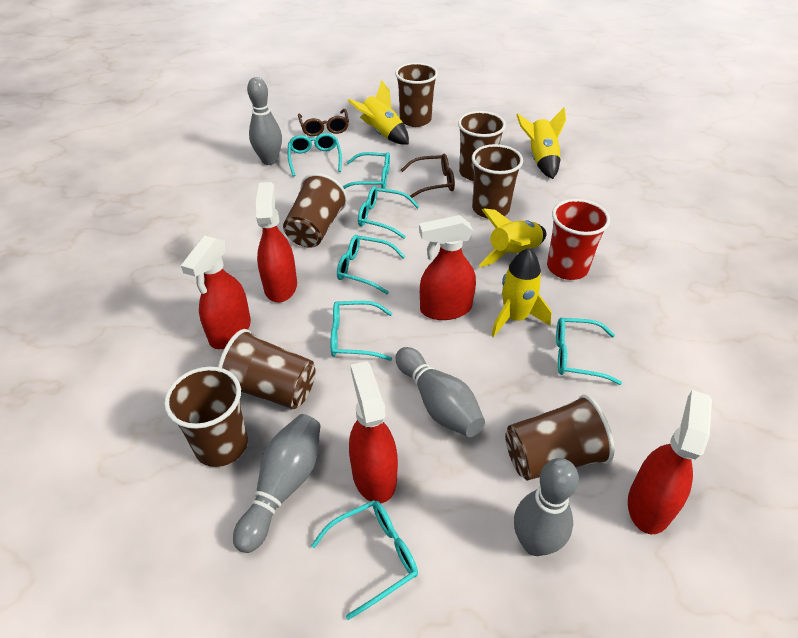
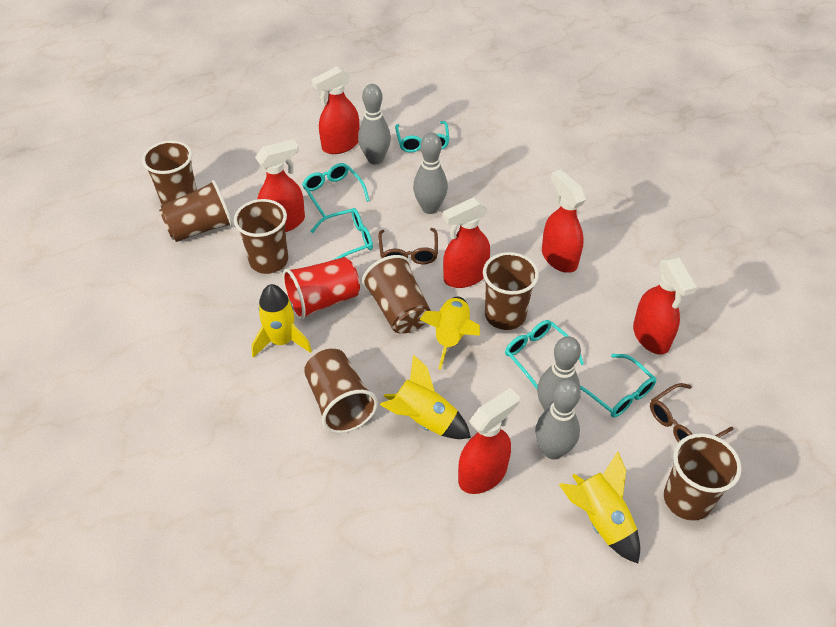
red spray bottle: 5 -> 6
turquoise glasses: 7 -> 5

